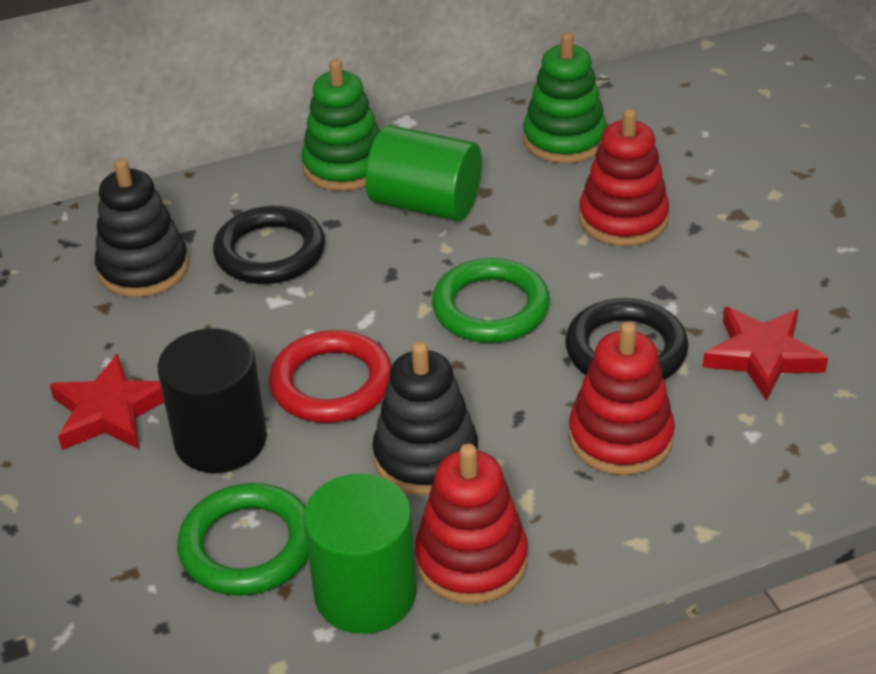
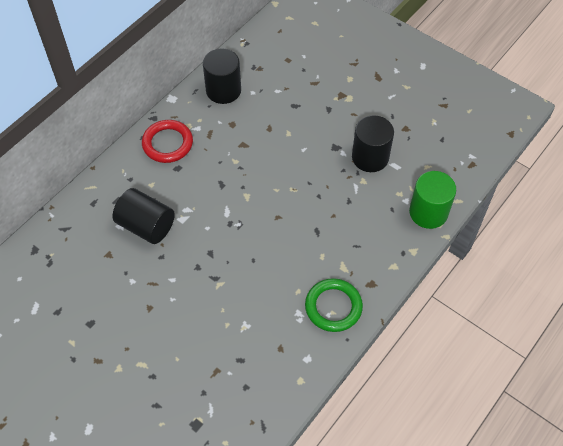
black cylinder: 1 -> 3
black ring: 2 -> 0
black stacking toy: 2 -> 0
green cylinder: 2 -> 1
green ring: 2 -> 1
green stacking toy: 2 -> 0
red stacking toy: 3 -> 0
red star: 2 -> 0

